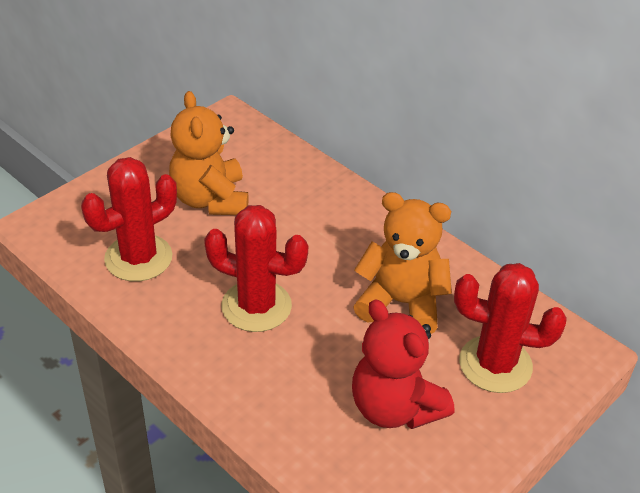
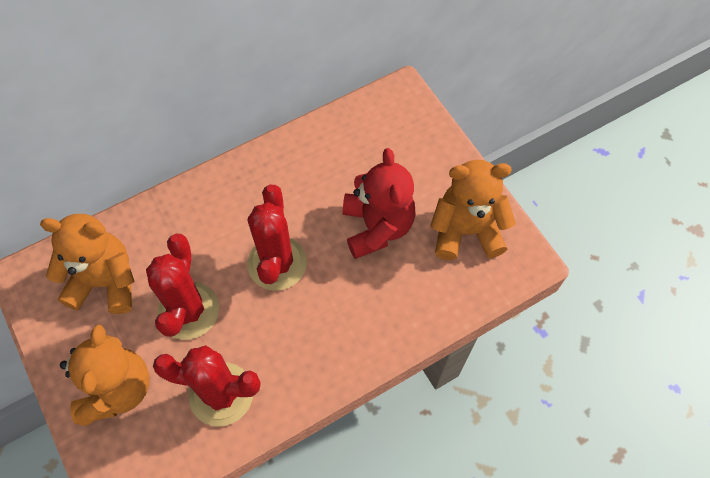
orange teddy bear: 2 -> 3

